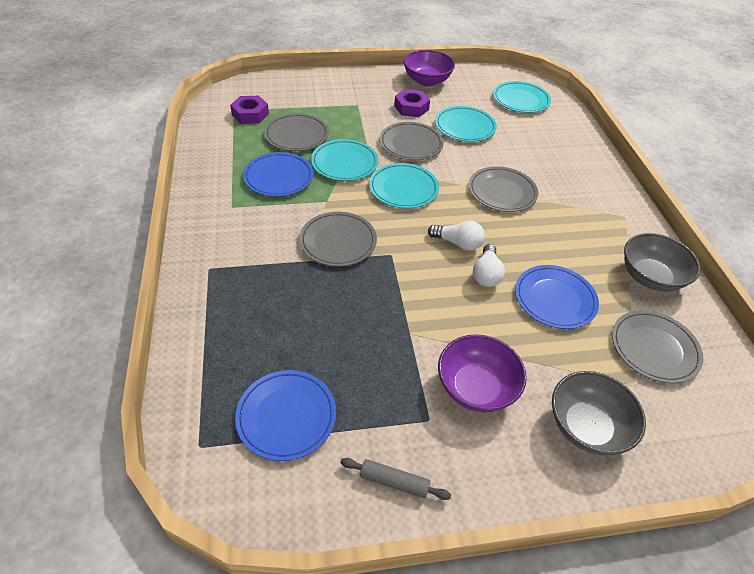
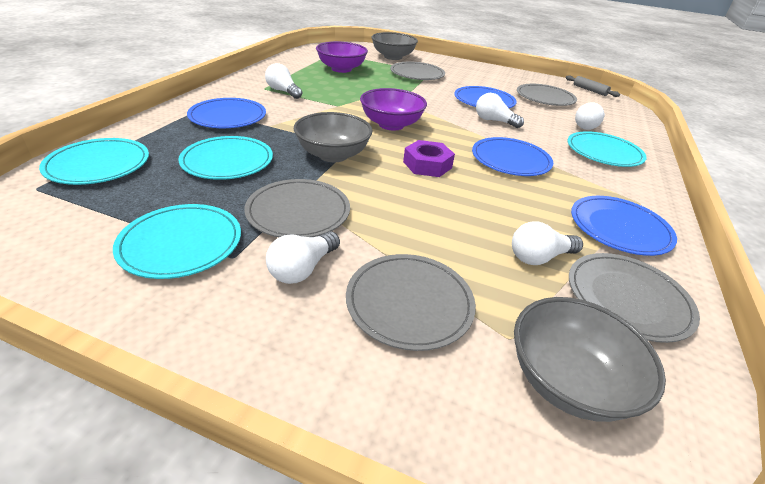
blue plate: 3 -> 4
grey bowl: 2 -> 3
purple nut: 2 -> 1
white light bulb: 2 -> 5

